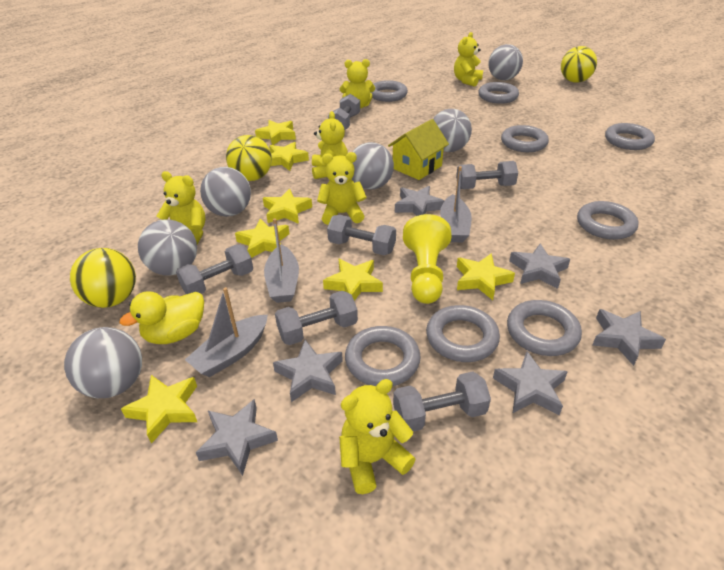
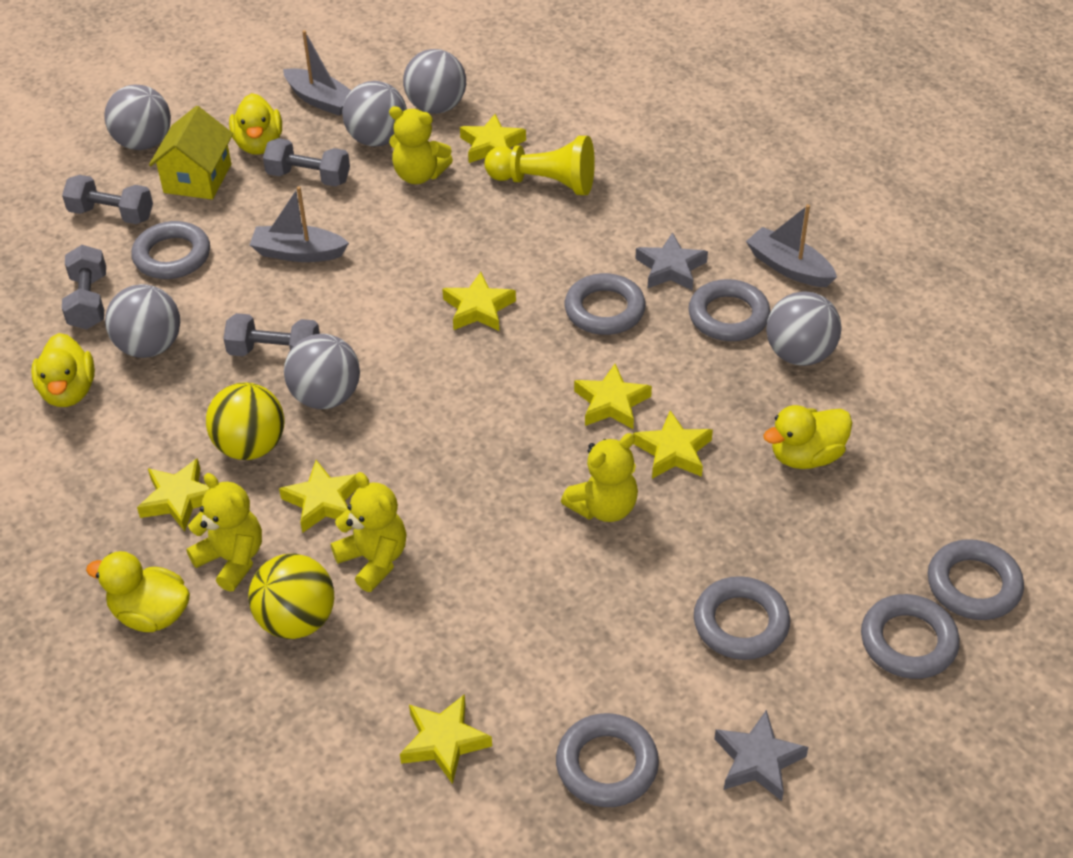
grey dumbbell: 6 -> 4
grey ring: 8 -> 7
grey star: 6 -> 2
yellow ball: 3 -> 2
yellow duck: 1 -> 4
yellow teddy bear: 6 -> 4

